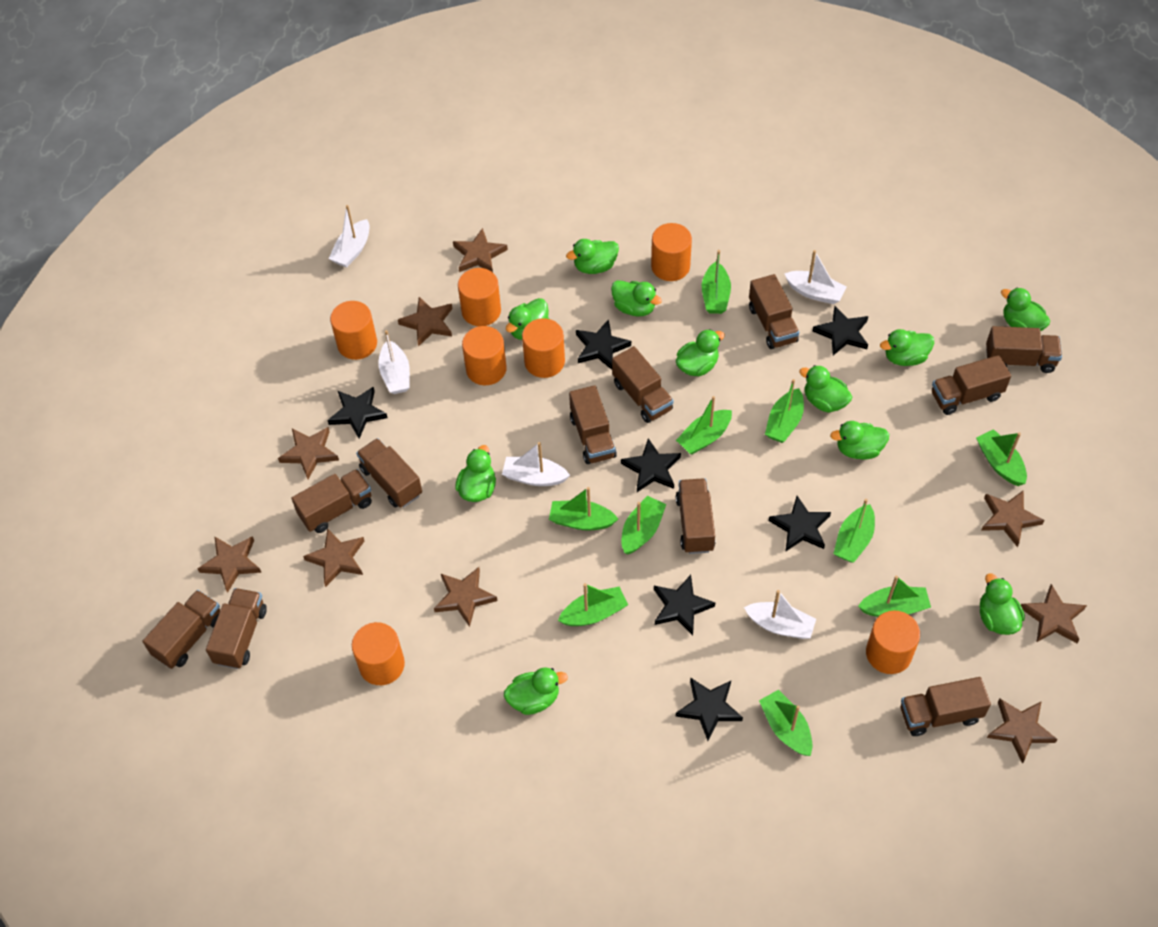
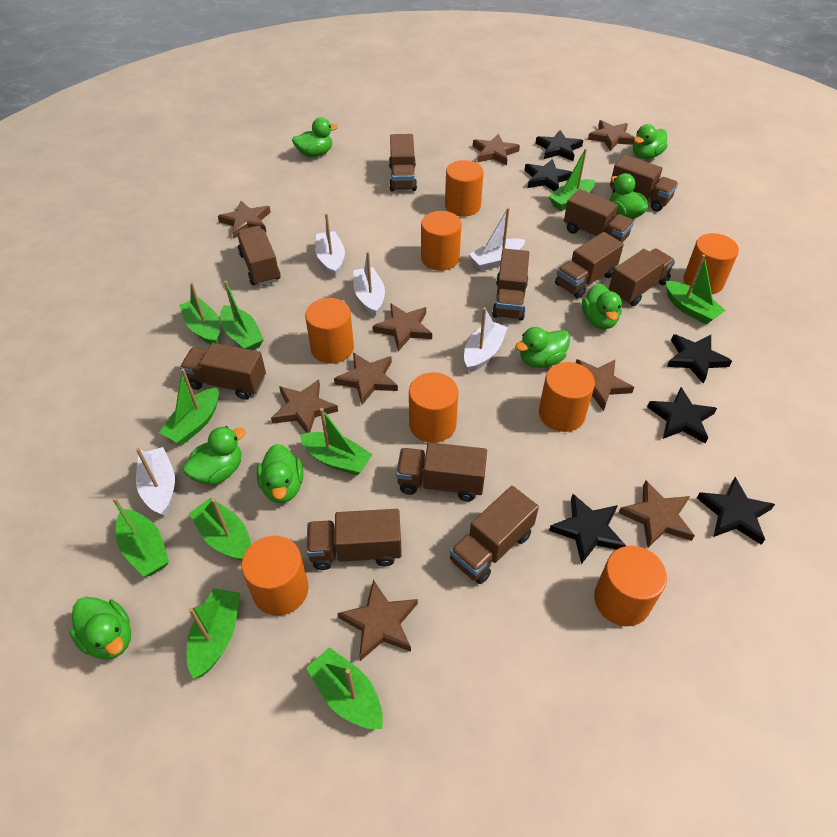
black star: 7 -> 6
green duck: 11 -> 8
orange cylinder: 7 -> 8

